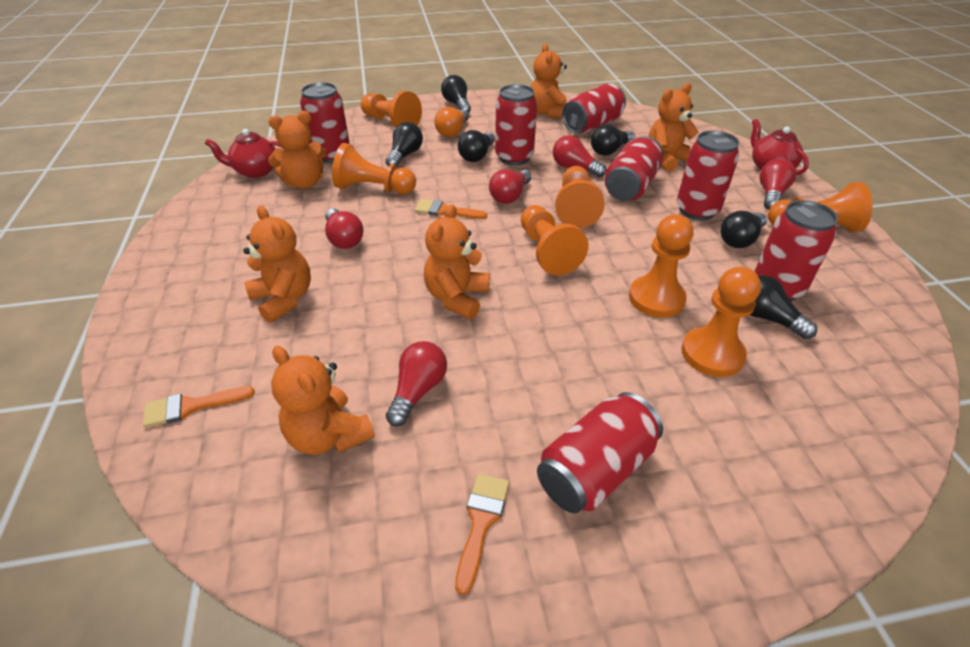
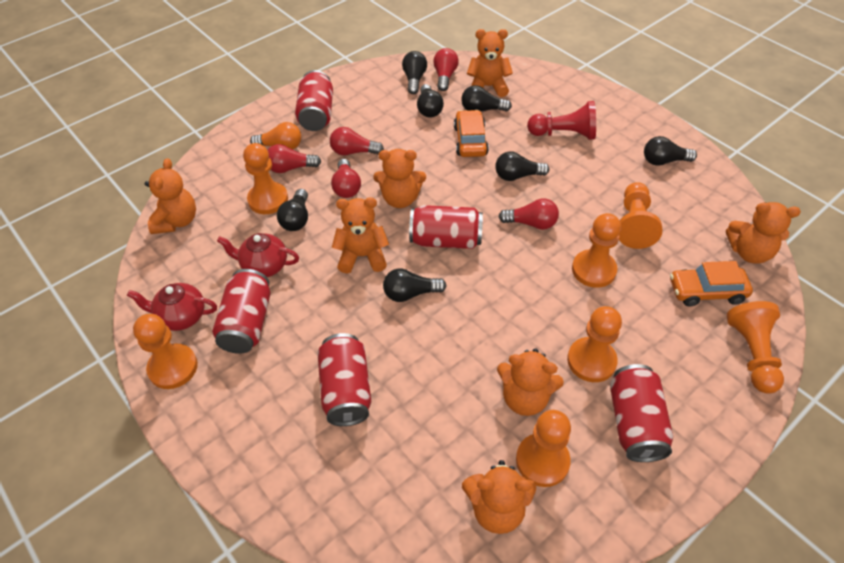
black light bulb: 6 -> 7
orange brush: 3 -> 0
orange car: 0 -> 2
orange teddy bear: 6 -> 7
red can: 7 -> 5
red pawn: 0 -> 1

